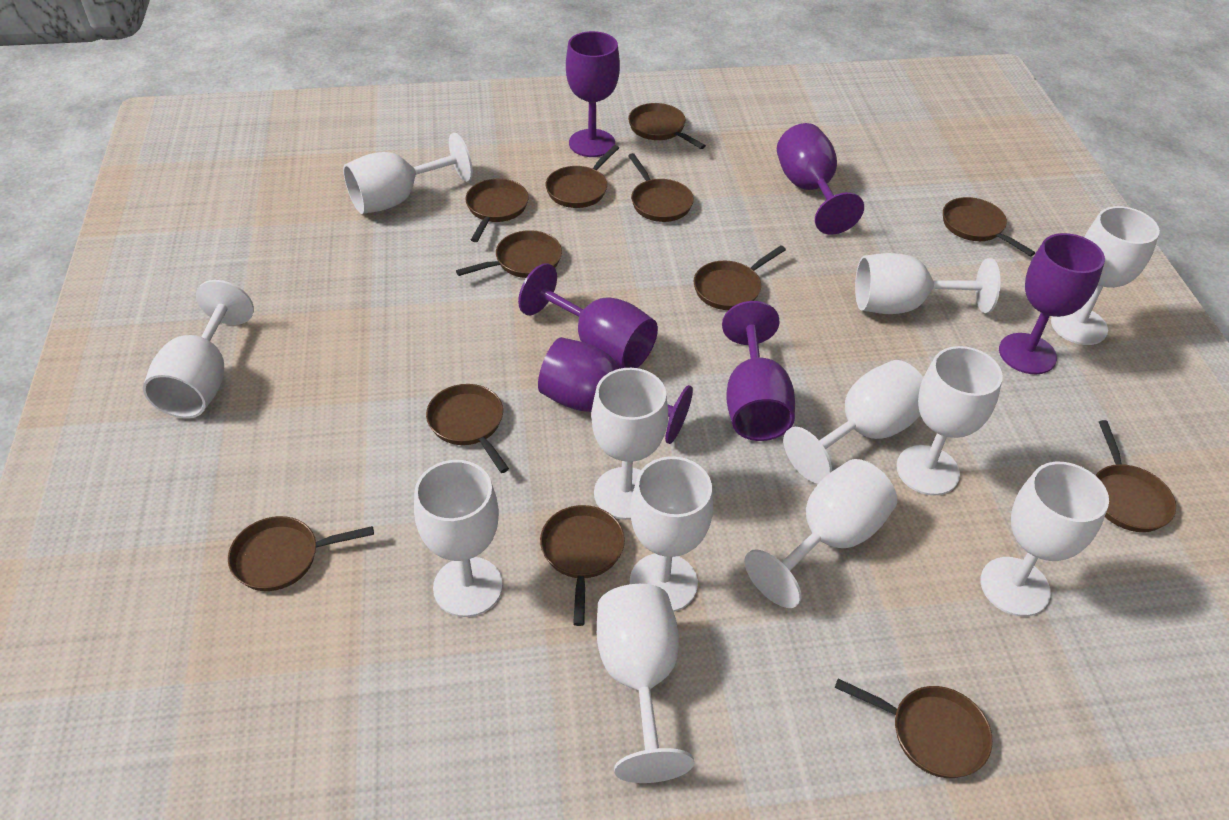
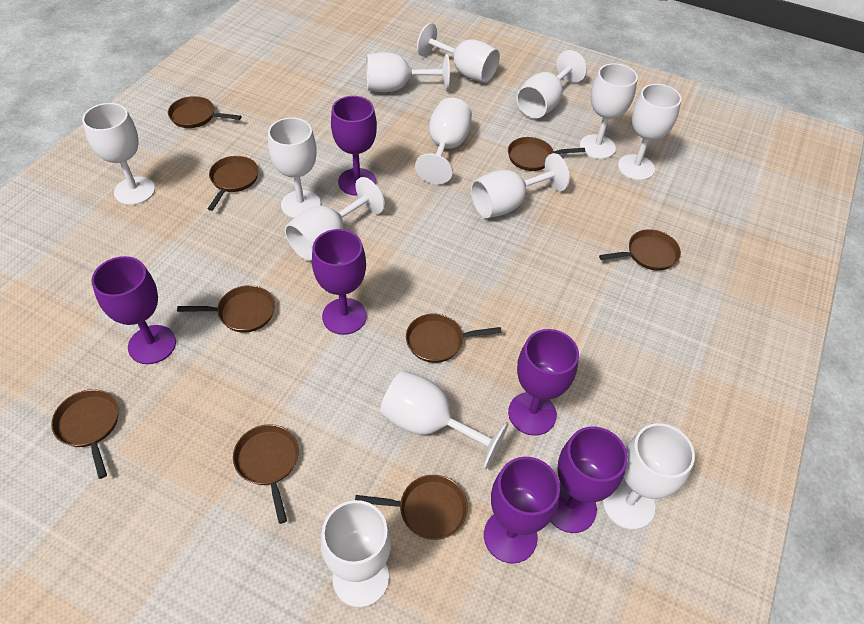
brown pan: 12 -> 9
white goblet: 12 -> 13

